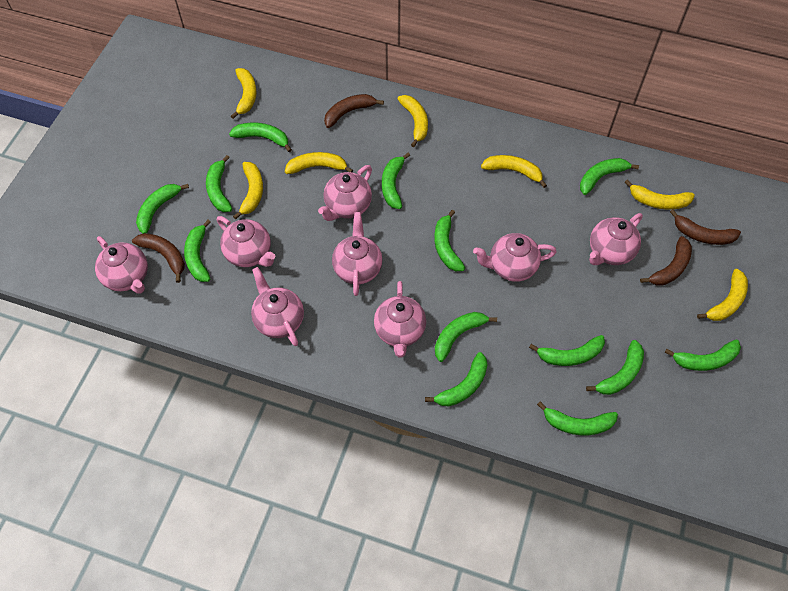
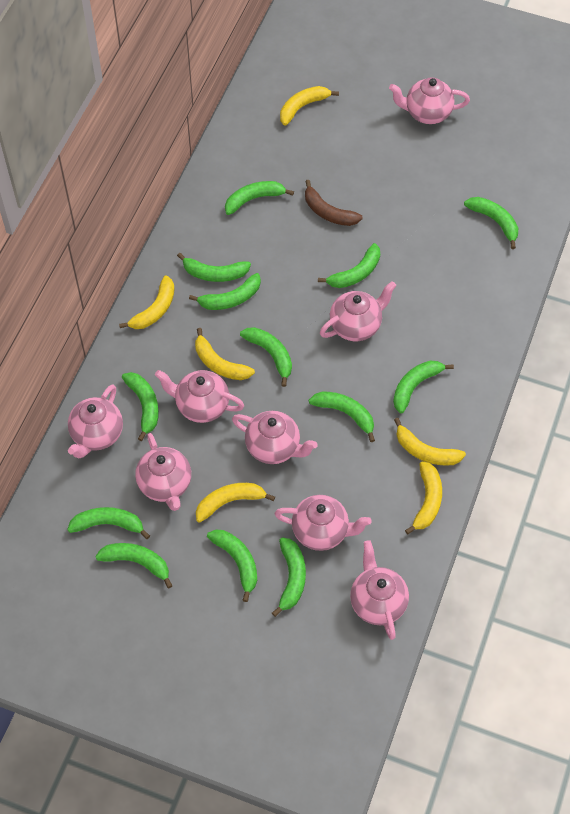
brown banana: 4 -> 1
yellow banana: 7 -> 6

